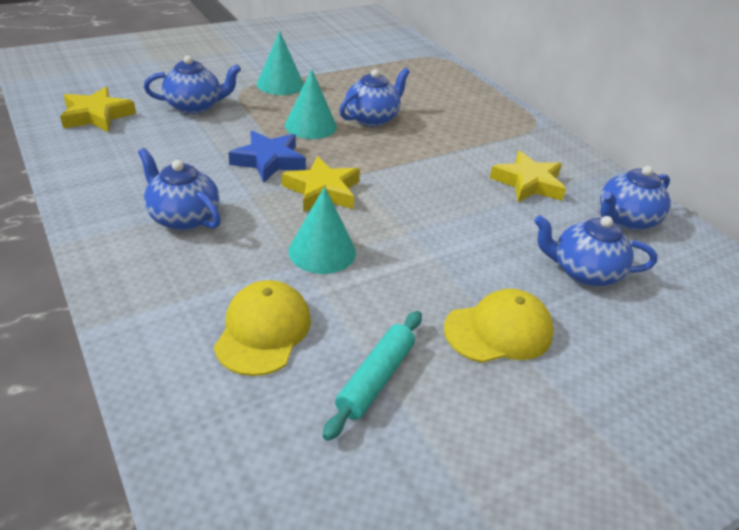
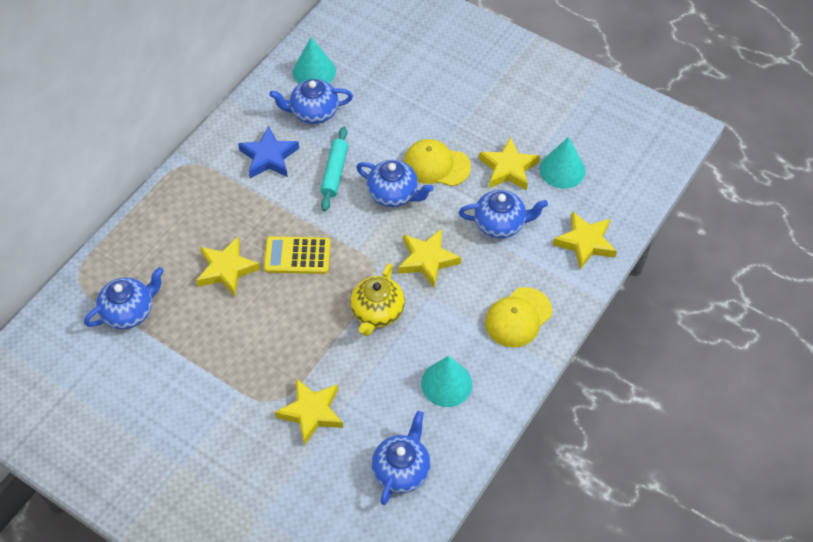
yellow calculator: 0 -> 1
yellow star: 3 -> 5
yellow teapot: 0 -> 1

